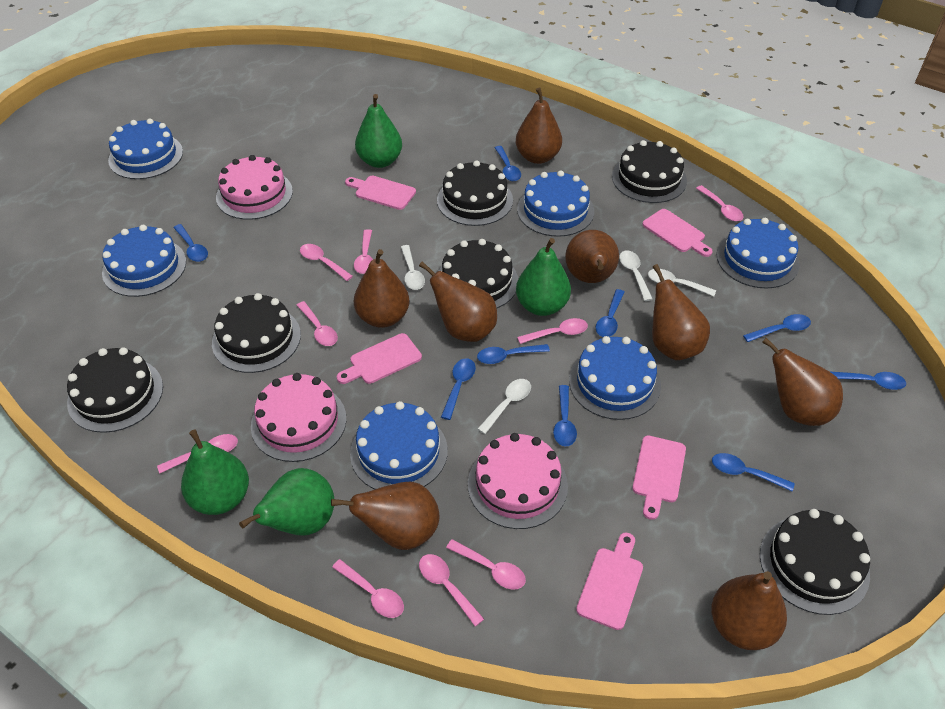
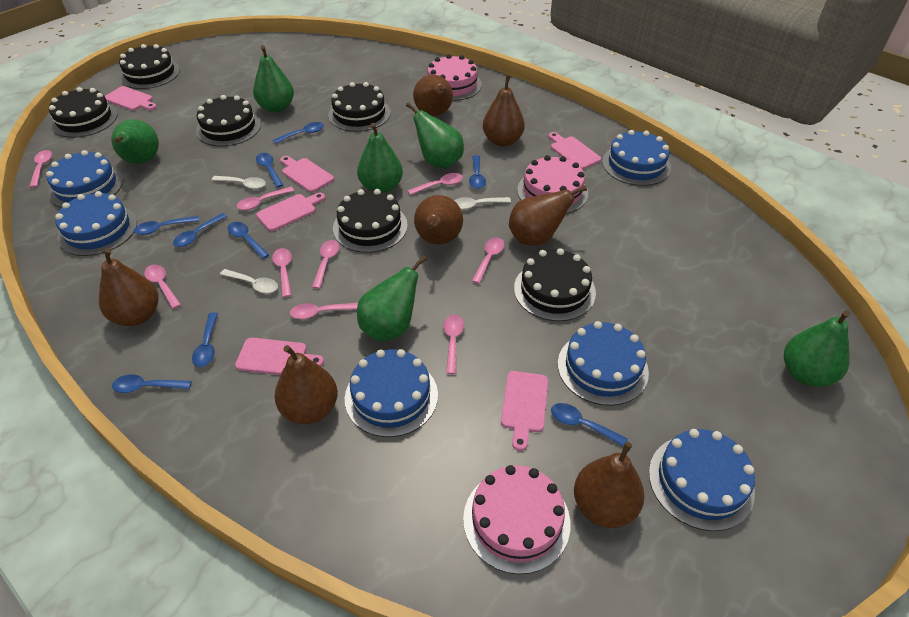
brown pear: 8 -> 7
green pear: 4 -> 6
pink cutting board: 5 -> 6
white spoon: 4 -> 3

